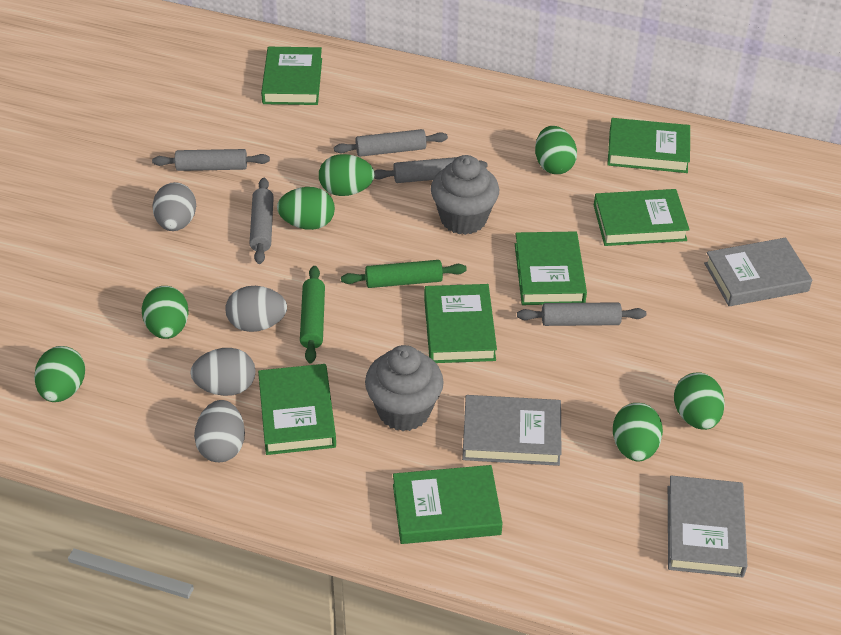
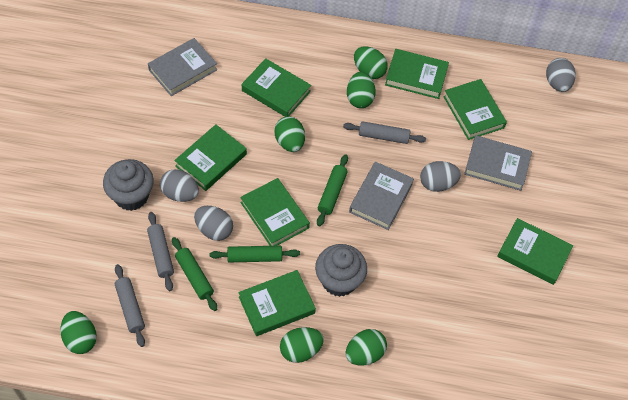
green egg: 7 -> 6
green rolling pin: 2 -> 3
grey rolling pin: 5 -> 3

